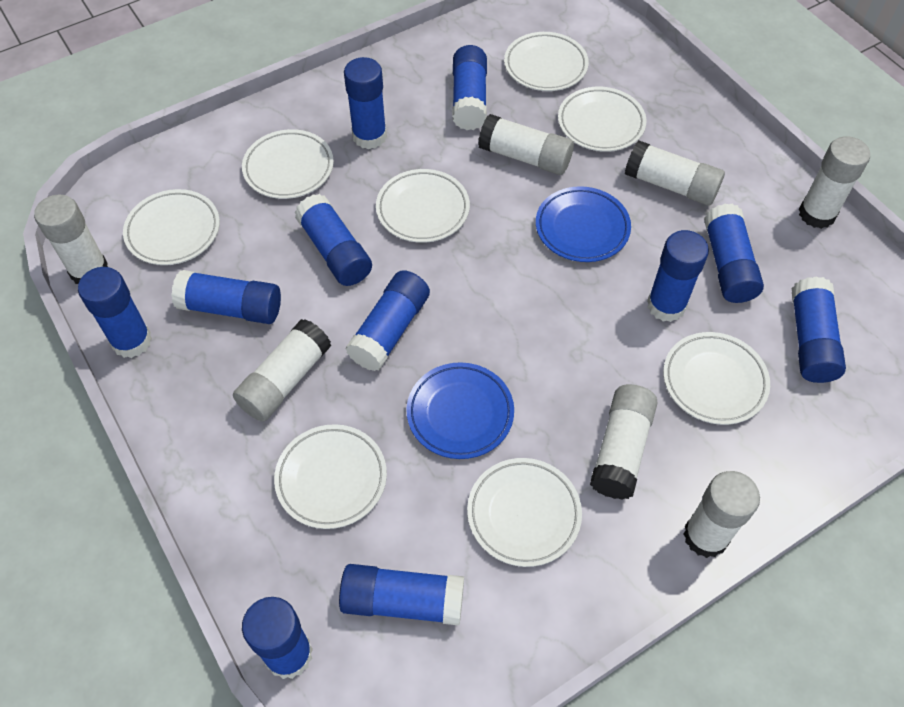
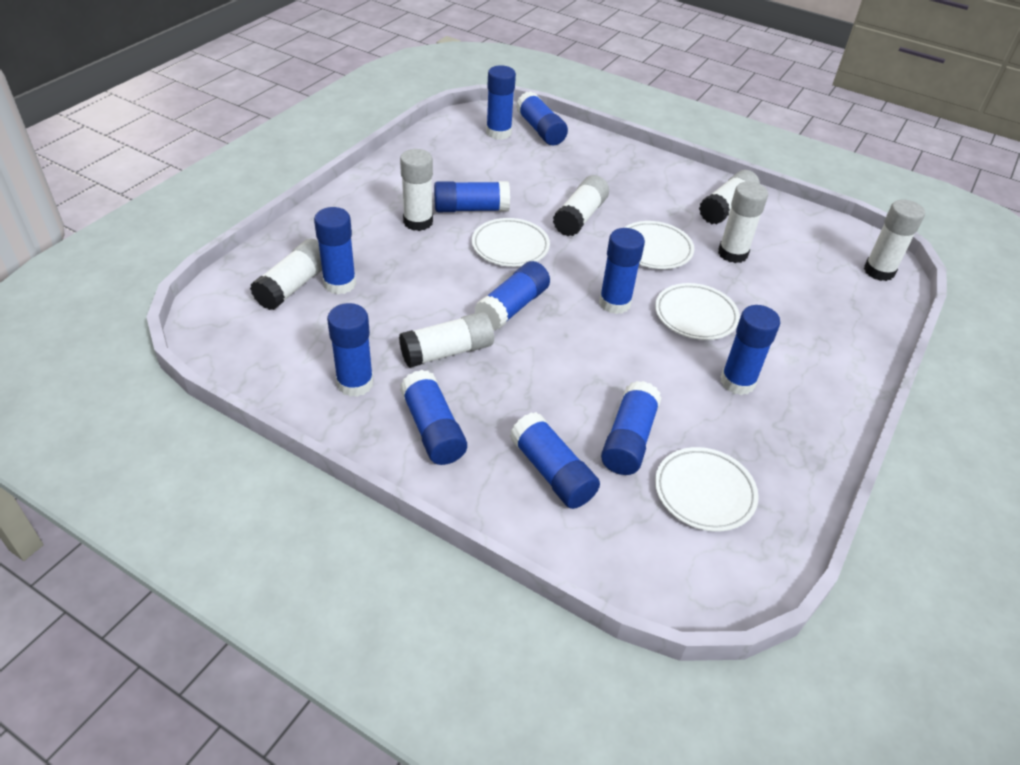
blue plate: 2 -> 0
white plate: 8 -> 4

